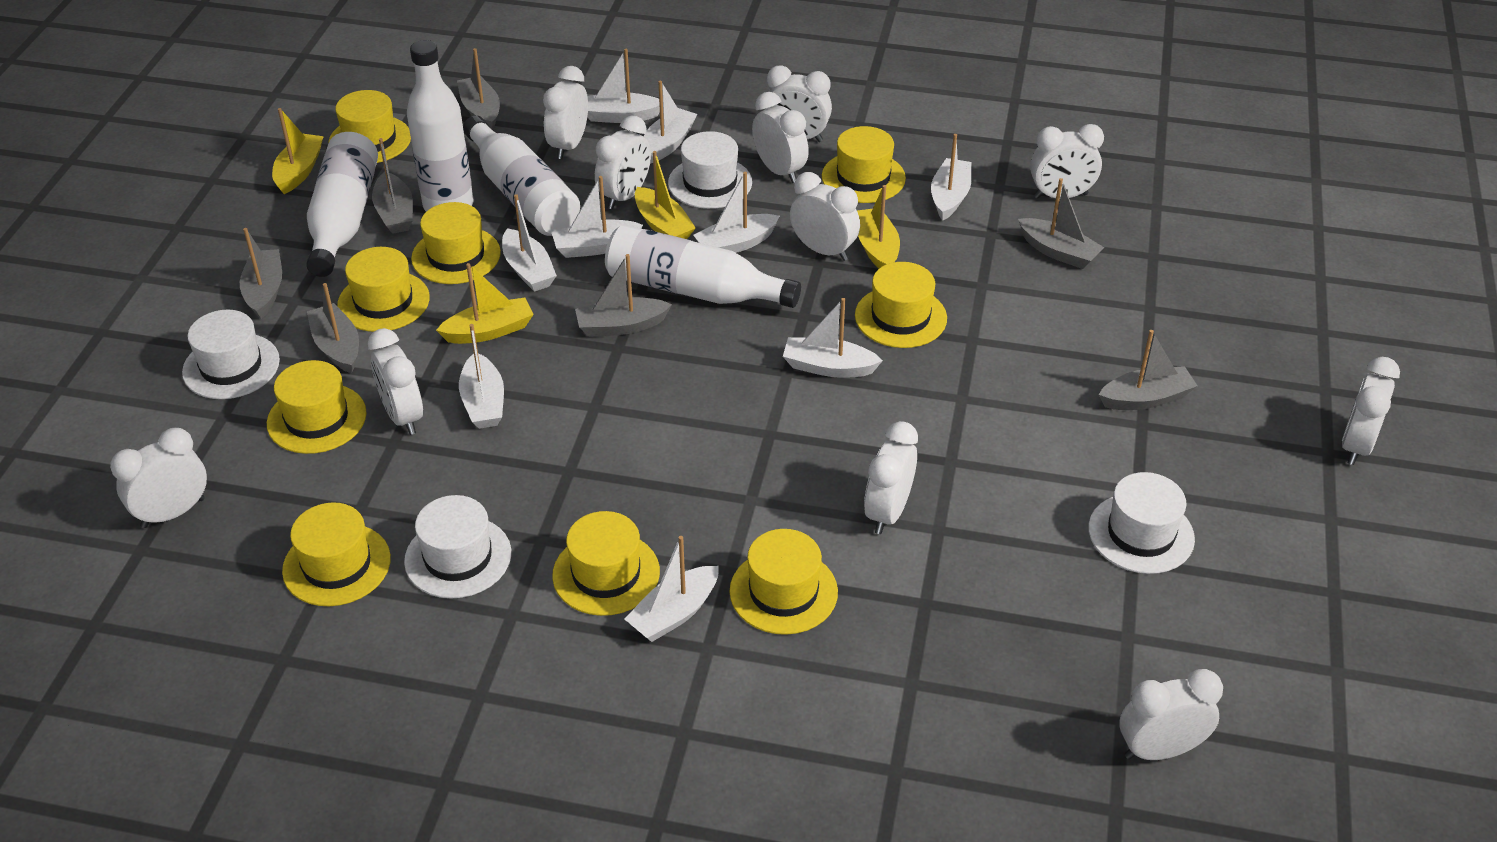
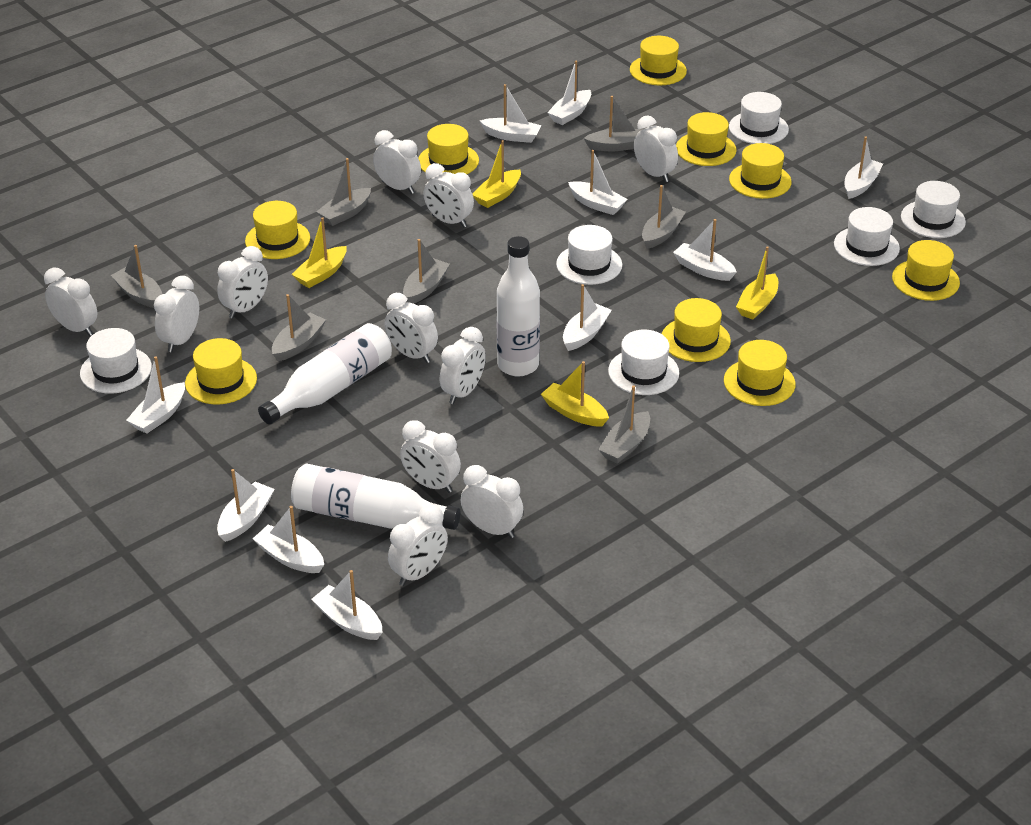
white boat: 9 -> 10
white bottle: 4 -> 3
white hat: 4 -> 6

